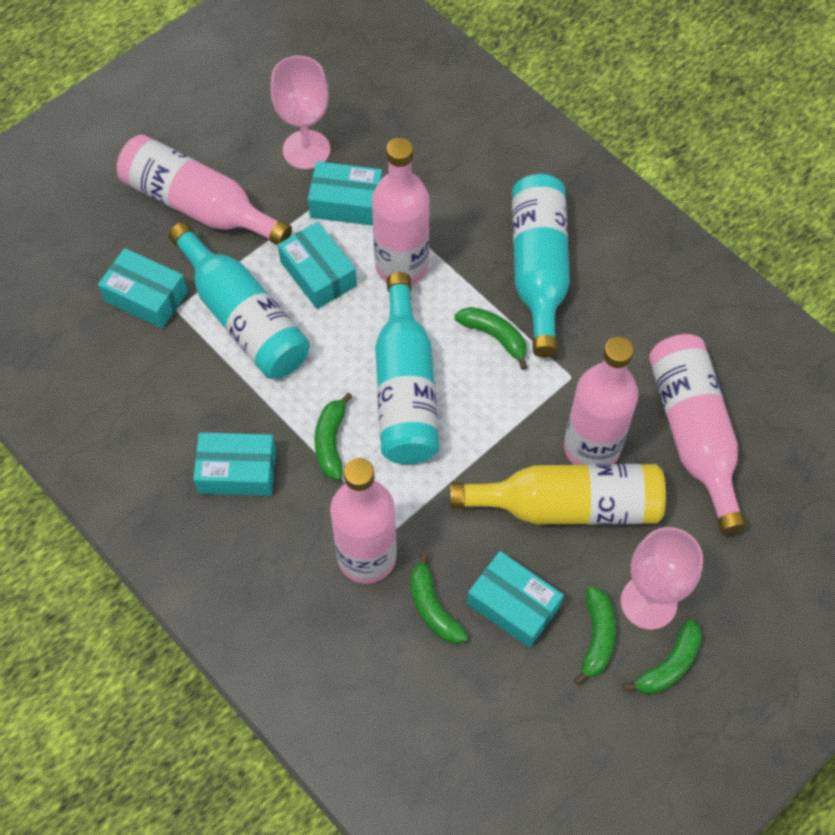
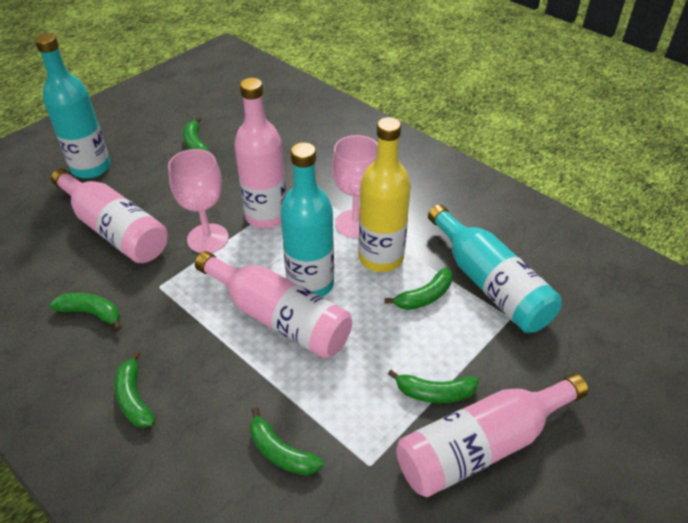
green banana: 5 -> 6
pink bottle: 5 -> 4
turquoise box: 5 -> 0

